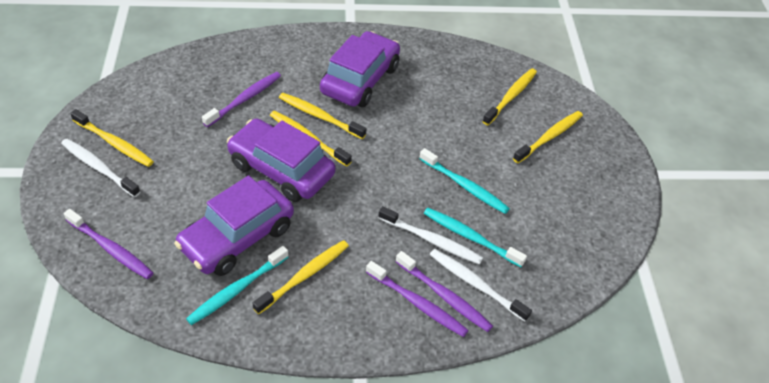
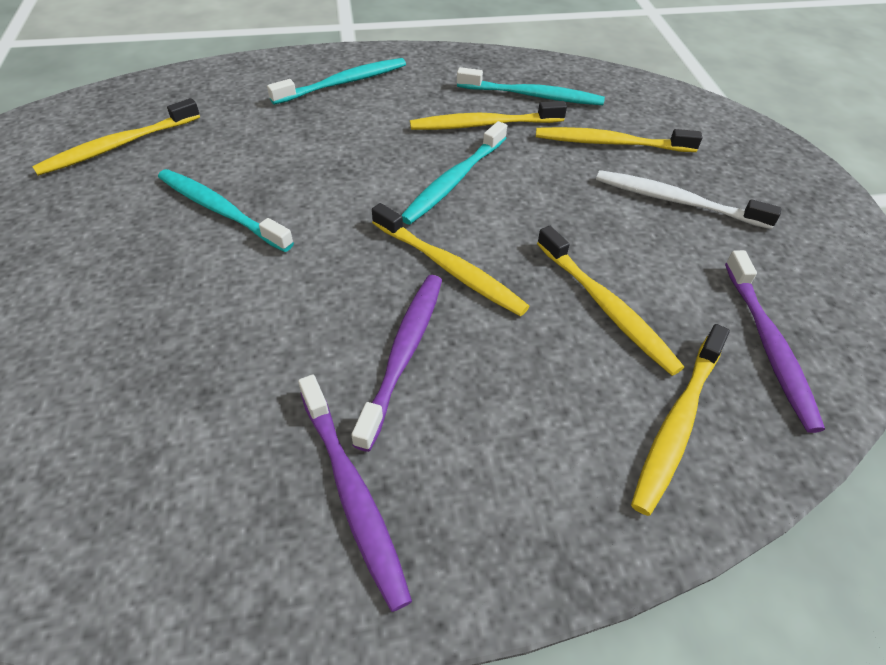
purple car: 3 -> 0
purple toothbrush: 4 -> 3
turquoise toothbrush: 3 -> 4
white toothbrush: 3 -> 1

